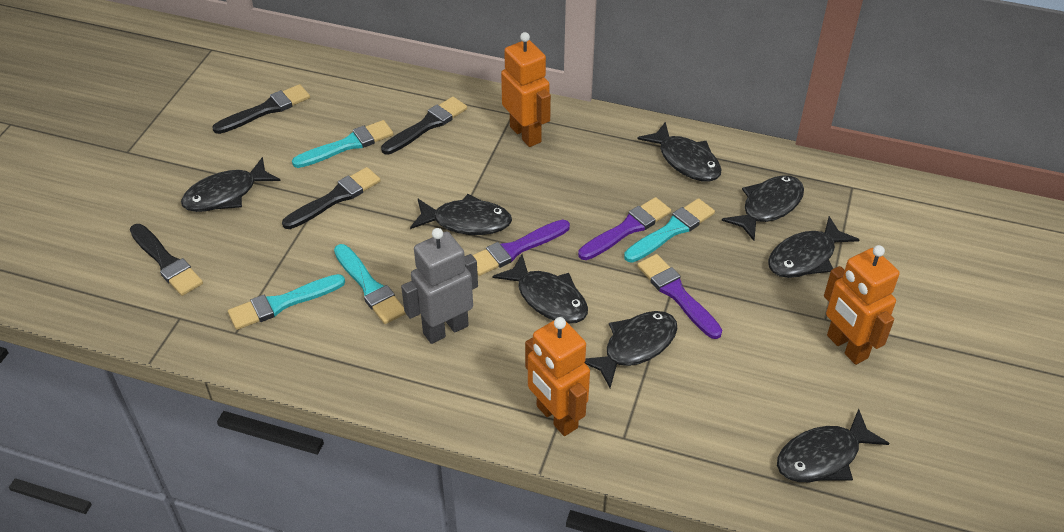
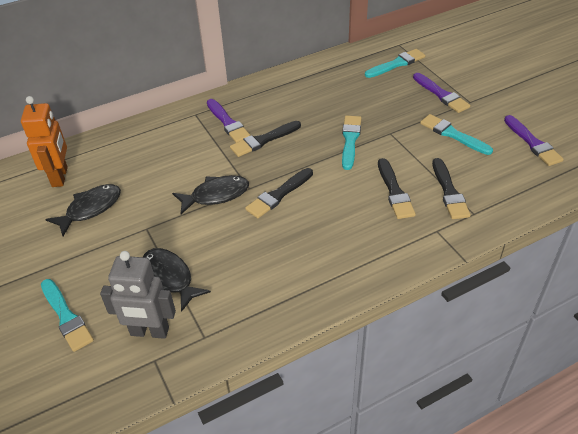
black fish: 8 -> 3
orange robot: 3 -> 1

